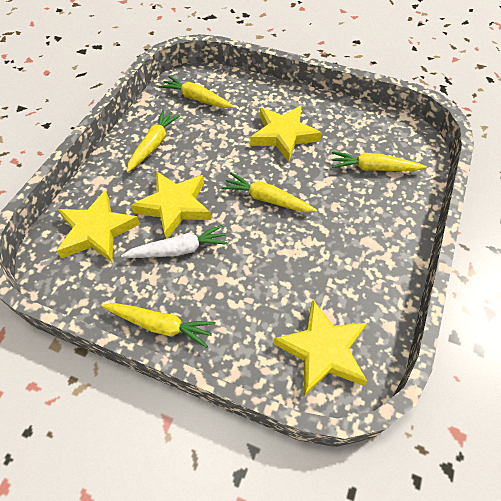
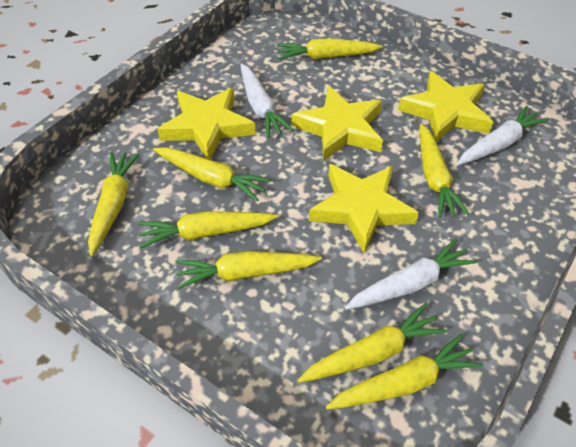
white carrot: 1 -> 3
yellow carrot: 5 -> 8

